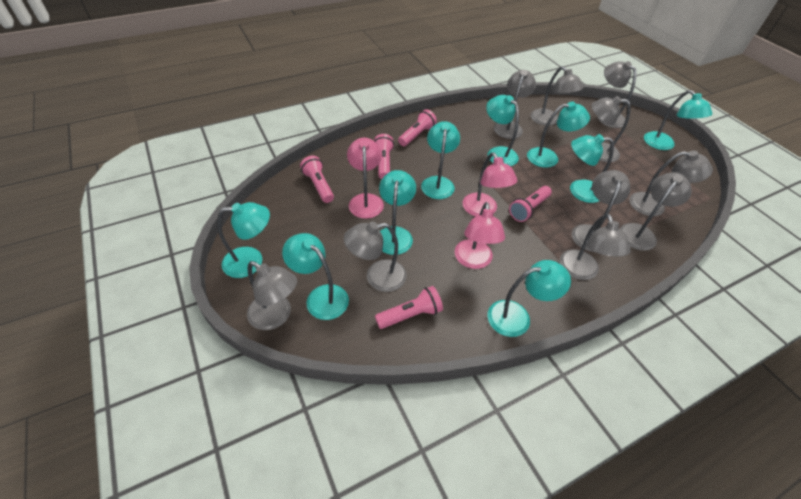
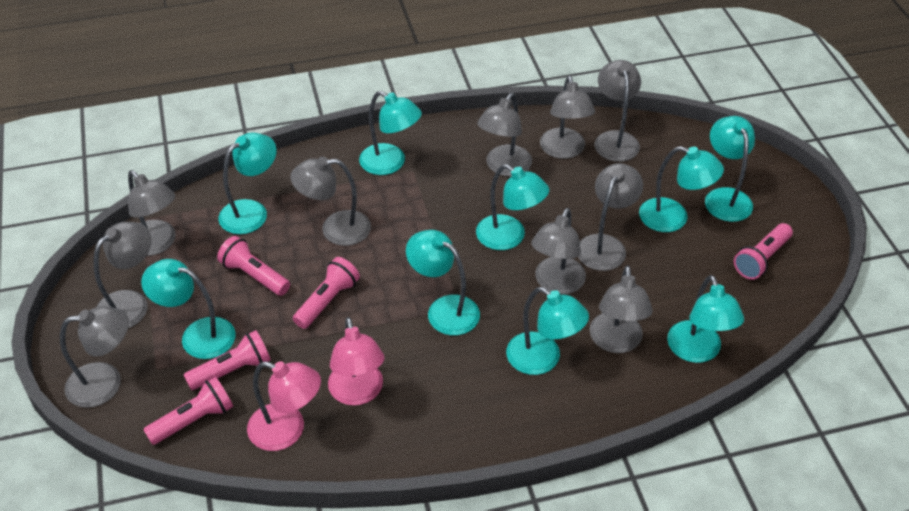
pink lamp: 3 -> 2

